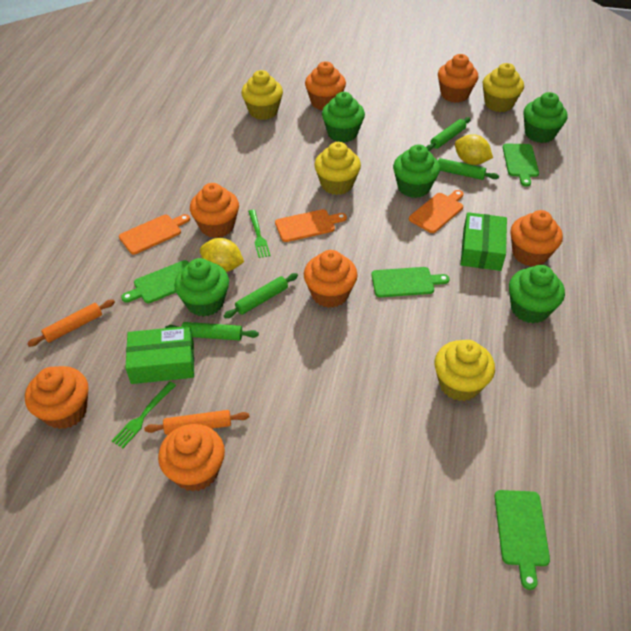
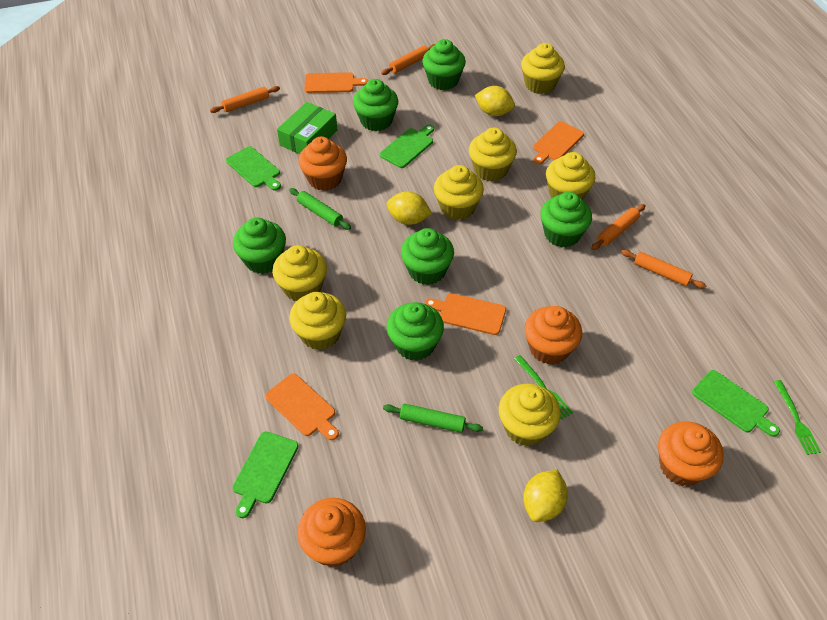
green box: 2 -> 1
green cupcake: 5 -> 6
green rolling pin: 4 -> 2
orange cupcake: 7 -> 4
orange cutting board: 3 -> 4
orange rolling pin: 2 -> 4
yellow cupcake: 4 -> 7
yellow lemon: 2 -> 3

